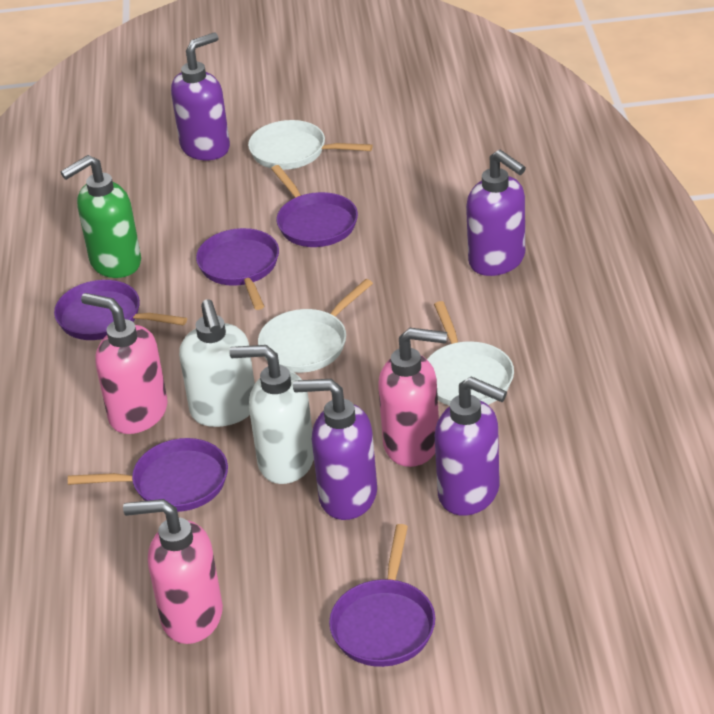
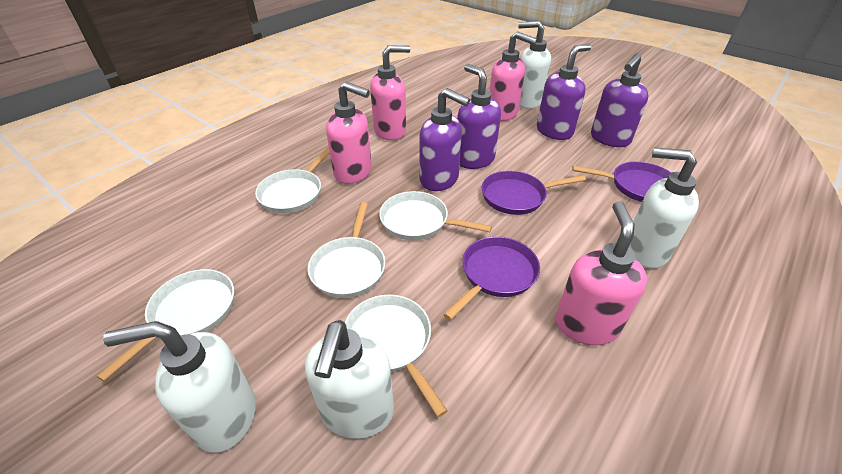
green soap dispenser: 1 -> 0
pink soap dispenser: 3 -> 4
purple pan: 5 -> 3
white pan: 3 -> 5
white soap dispenser: 2 -> 4

